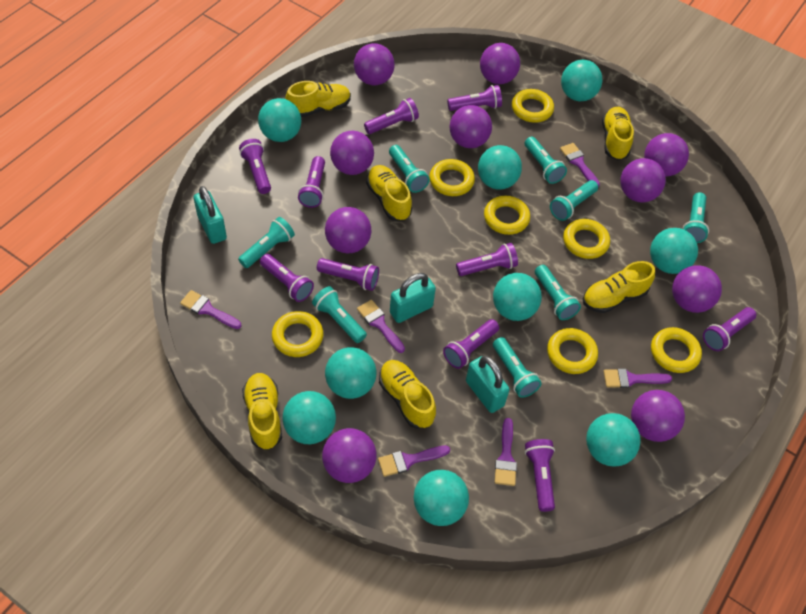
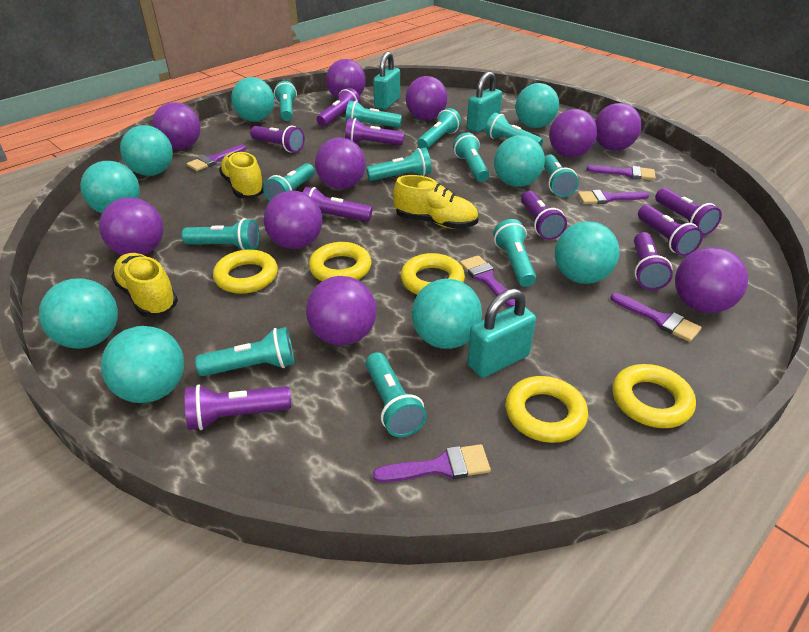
purple flashlight: 10 -> 9
turquoise flashlight: 8 -> 12
yellow ring: 7 -> 5
yellow shoe: 6 -> 3

